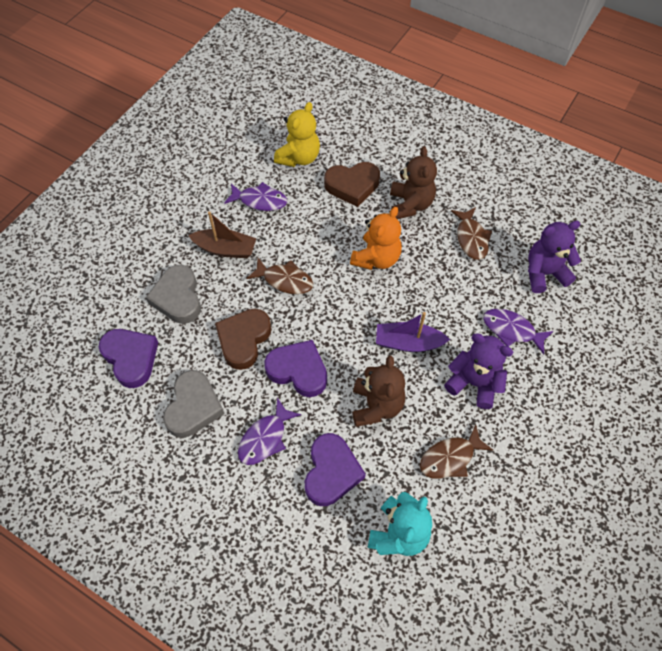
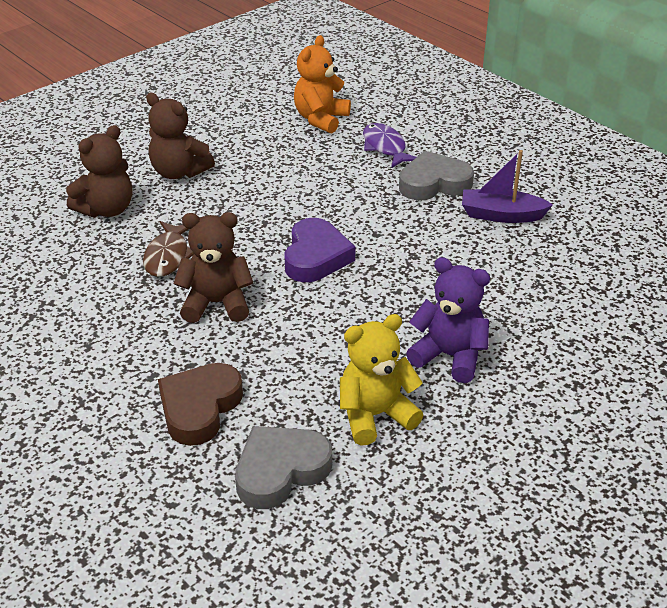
brown boat: 1 -> 0
brown fish: 3 -> 1
brown heart: 2 -> 1
brown teddy bear: 2 -> 3
purple fish: 3 -> 1
purple heart: 3 -> 1
purple teddy bear: 2 -> 1
turquoise teddy bear: 1 -> 0

